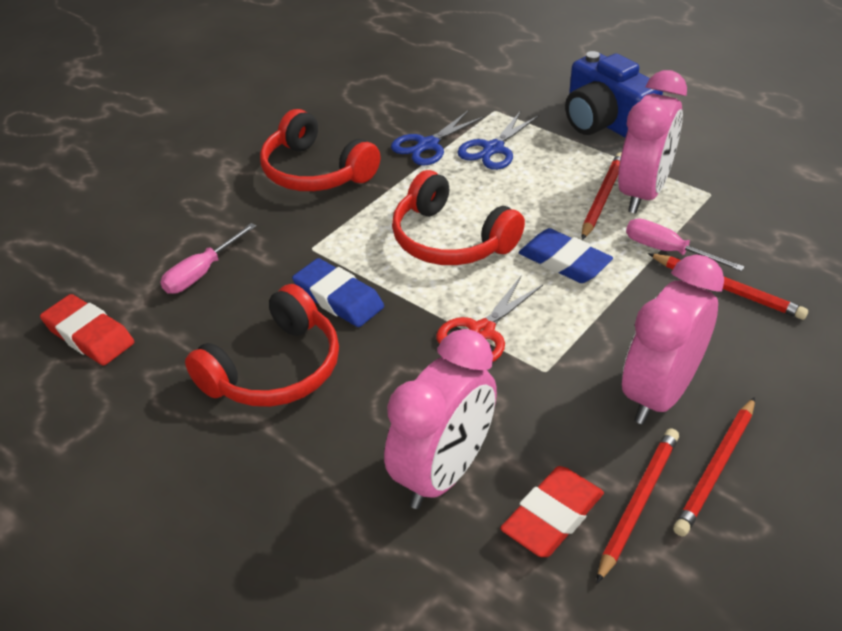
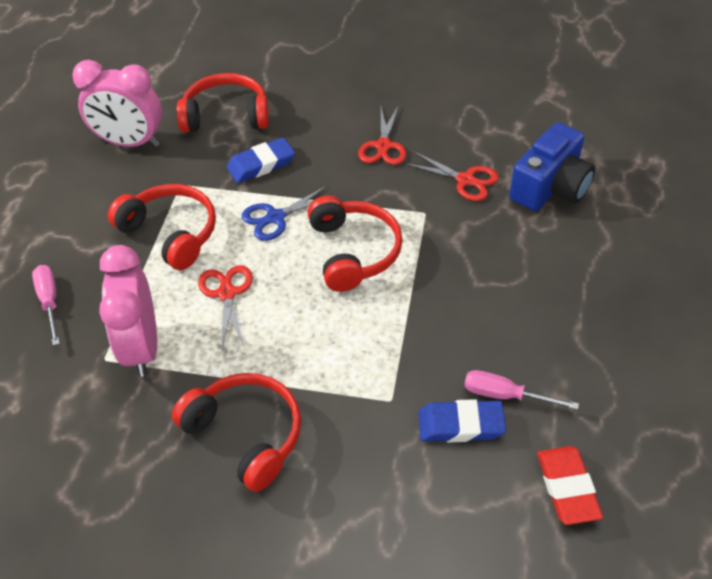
blue scissors: 2 -> 1
pink clock: 3 -> 2
red eraser: 2 -> 1
red headphones: 3 -> 4
red pencil: 4 -> 0
red scissors: 1 -> 3

